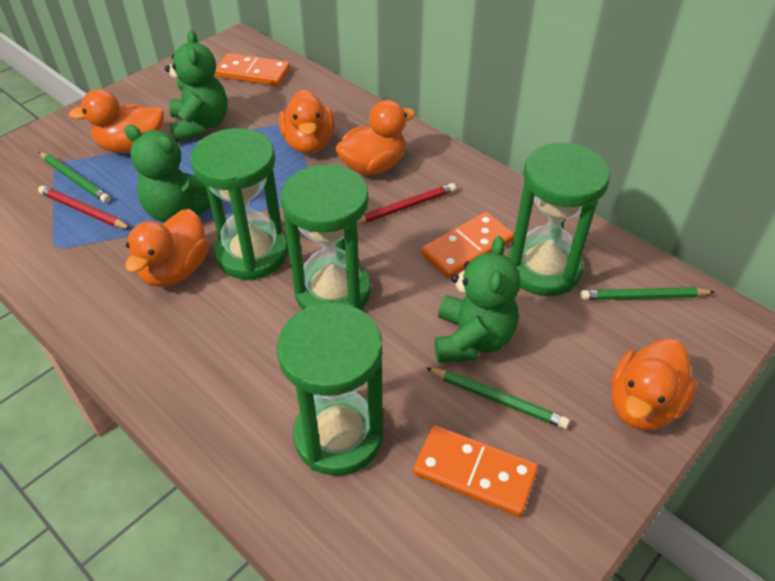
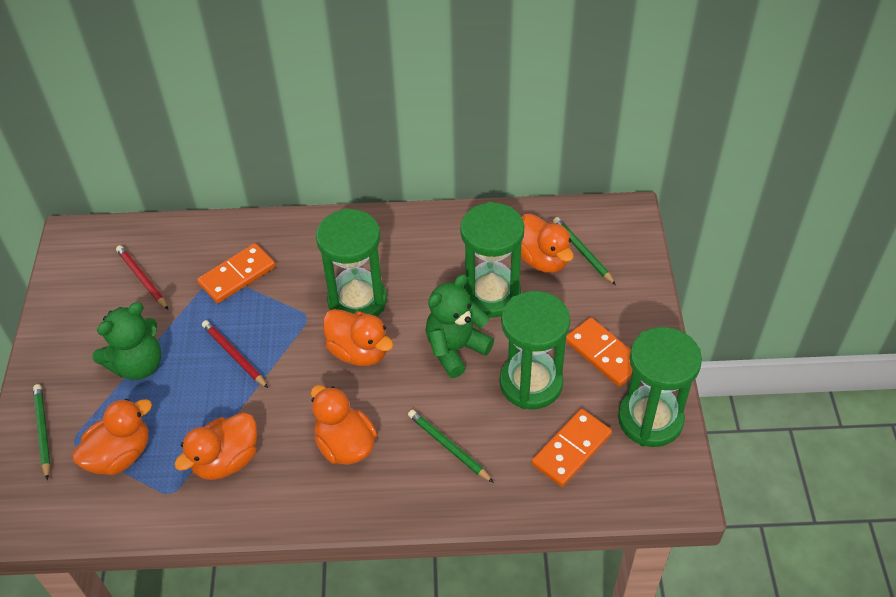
green teddy bear: 3 -> 2

